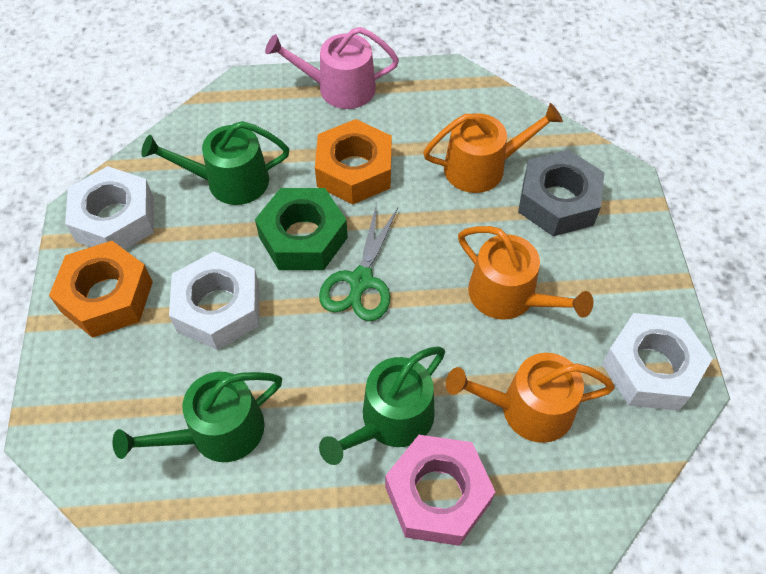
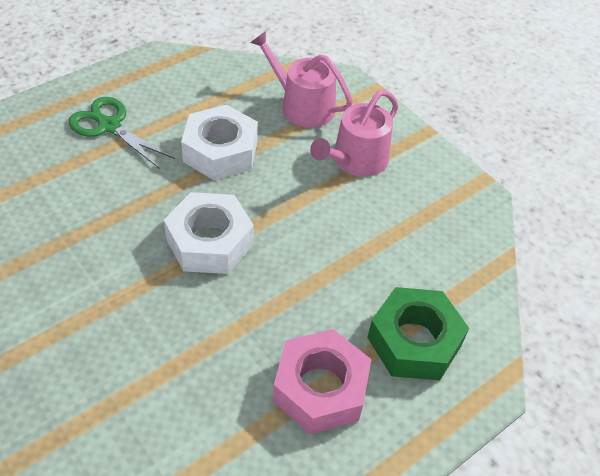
green watering can: 3 -> 0
grey nut: 1 -> 0
orange nut: 2 -> 0
orange watering can: 3 -> 0
pink watering can: 1 -> 2
white nut: 3 -> 2

